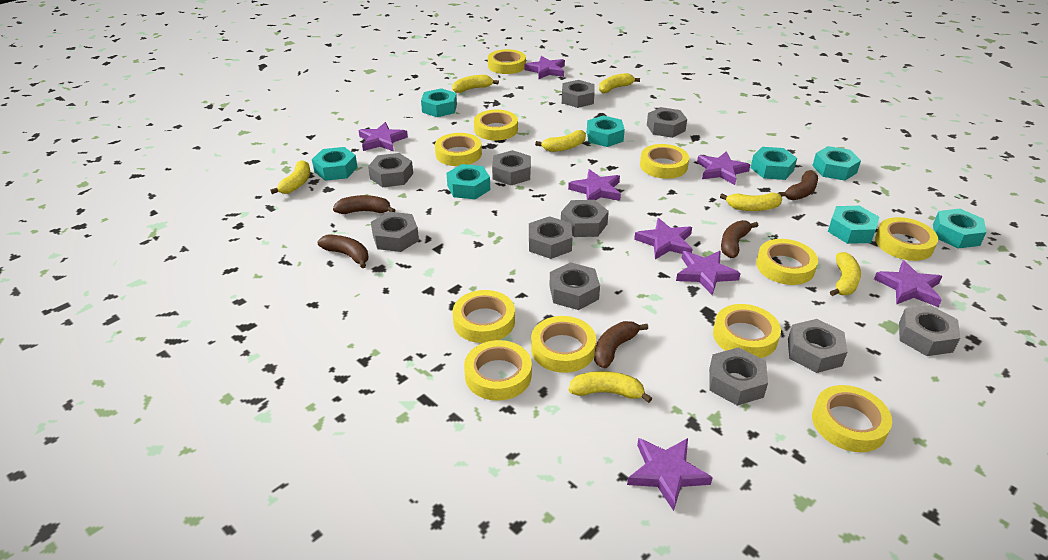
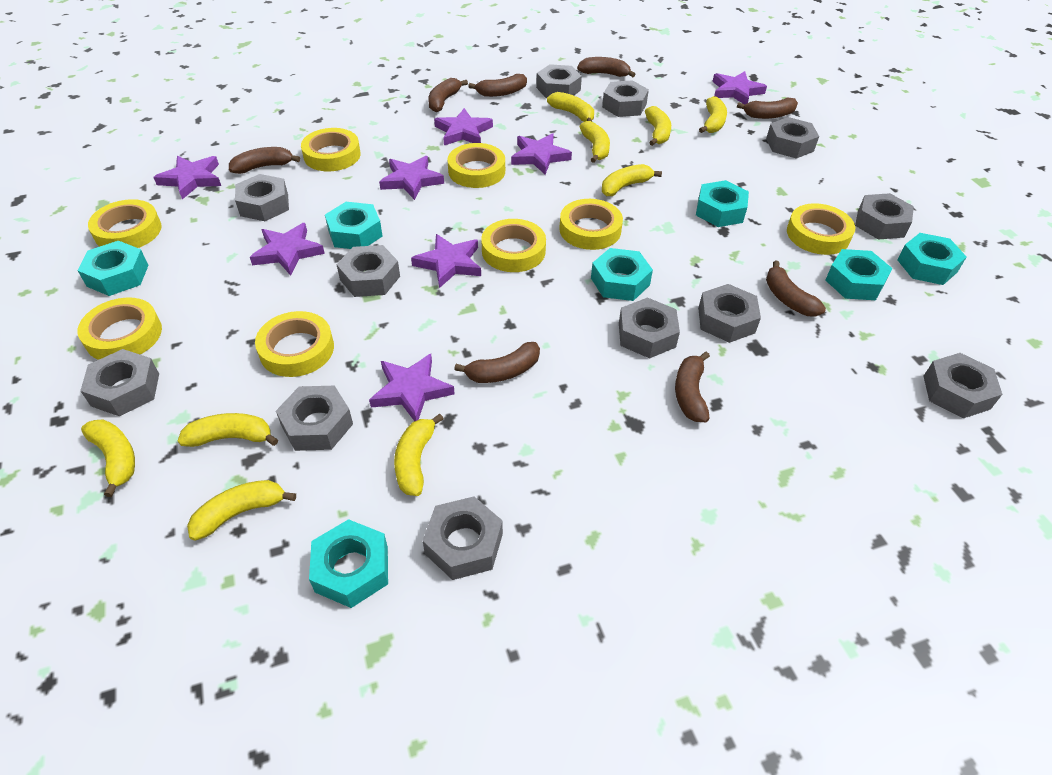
brown banana: 5 -> 8
grey nut: 11 -> 12
turquoise nut: 8 -> 7
yellow banana: 7 -> 9
yellow tape: 11 -> 8

